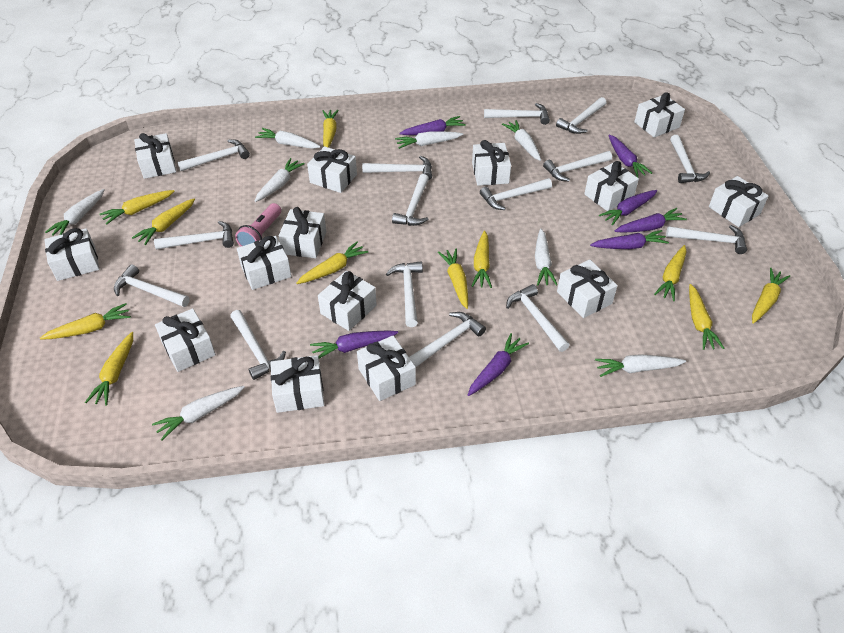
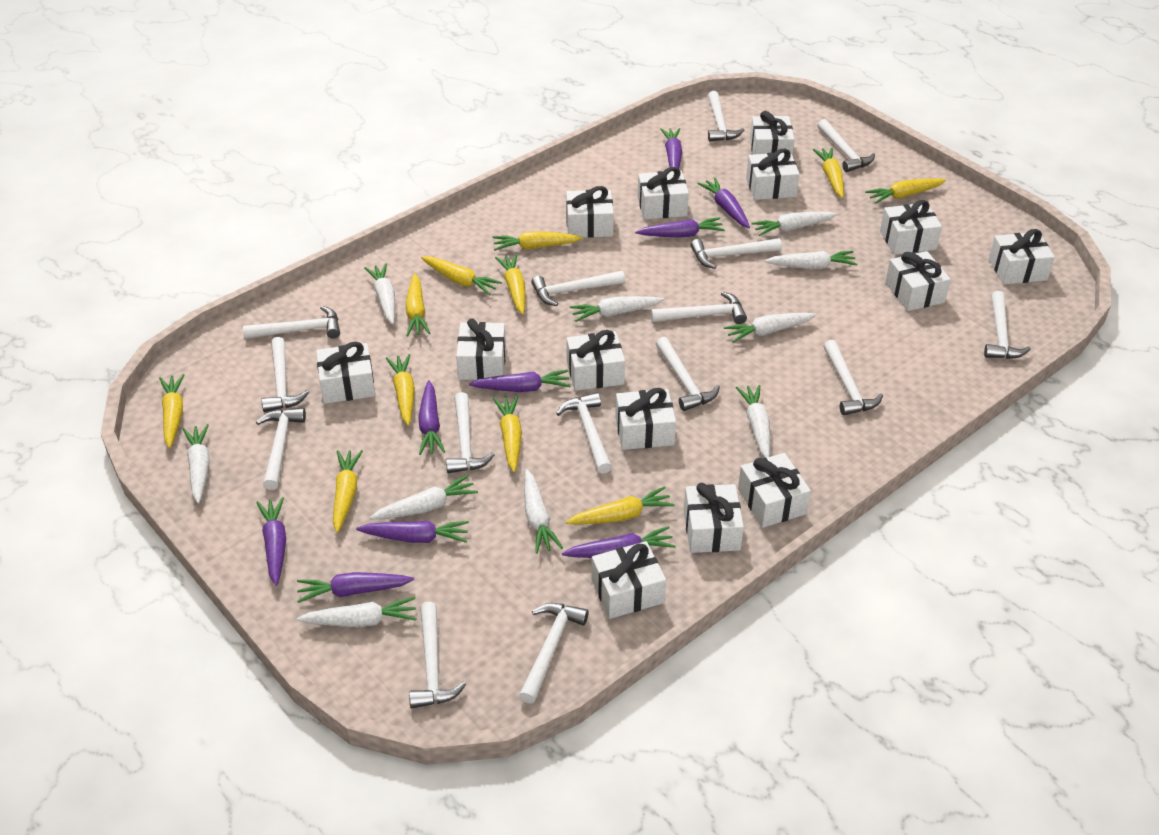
pink flashlight: 1 -> 0
purple carrot: 7 -> 9
white carrot: 8 -> 10

